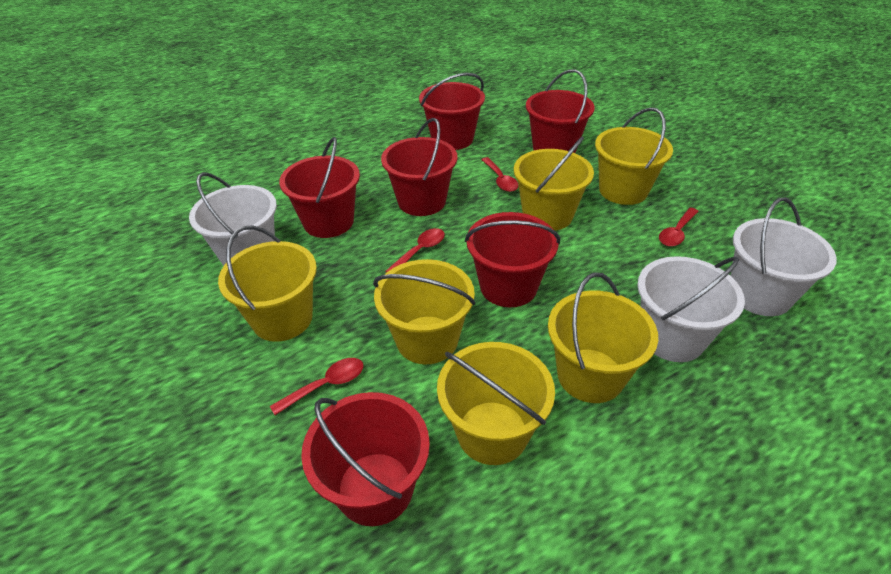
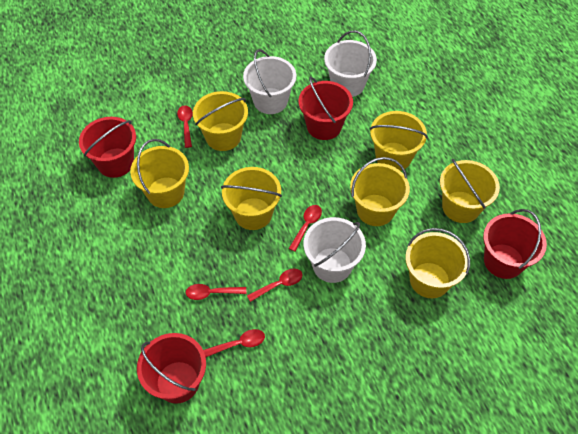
red bucket: 6 -> 4
red spoon: 4 -> 5
yellow bucket: 6 -> 7

